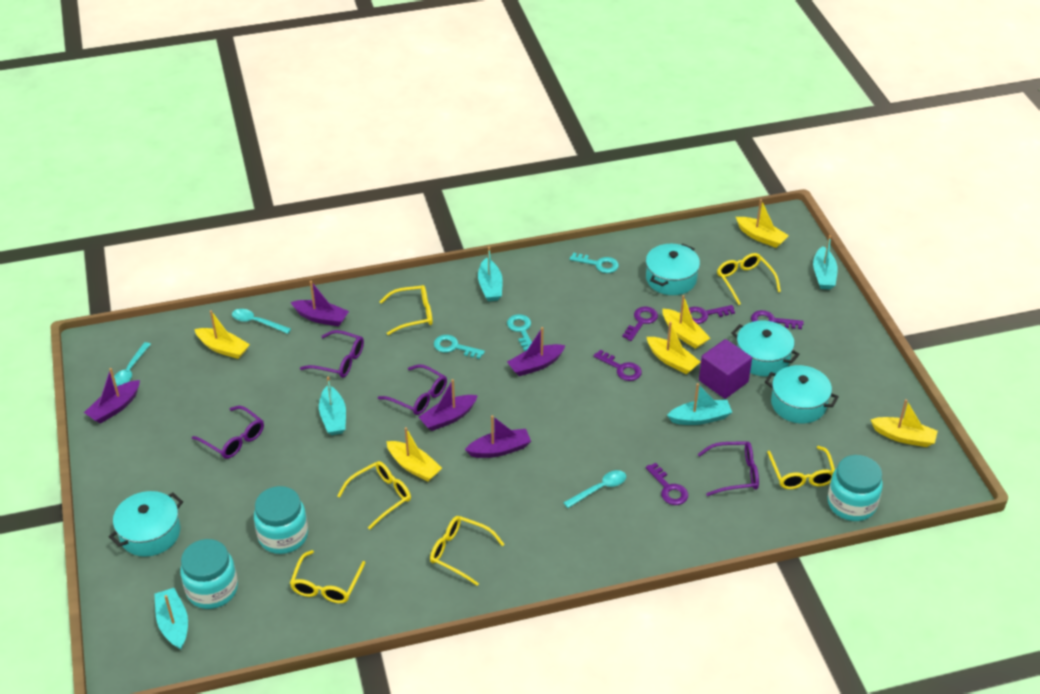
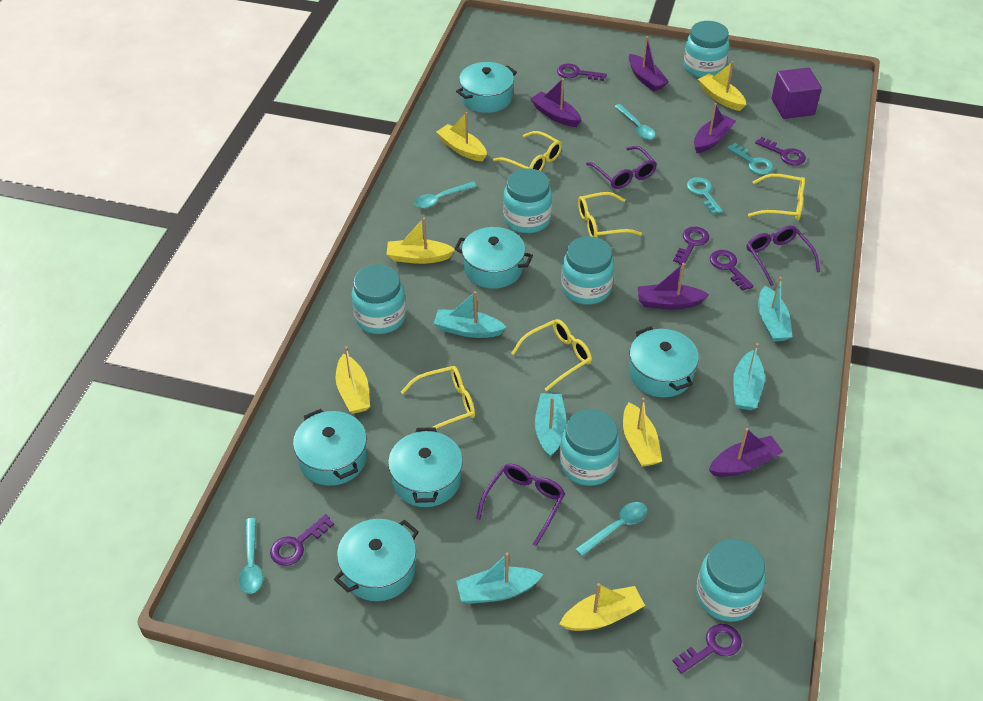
purple glasses: 4 -> 3
purple key: 5 -> 6
turquoise jar: 3 -> 6
turquoise key: 3 -> 2
turquoise pot: 4 -> 6
turquoise spoon: 3 -> 4
yellow glasses: 6 -> 5

